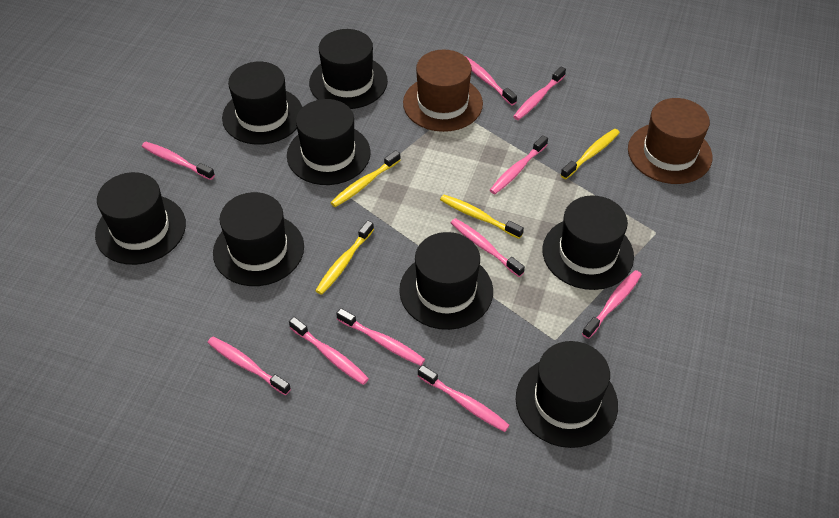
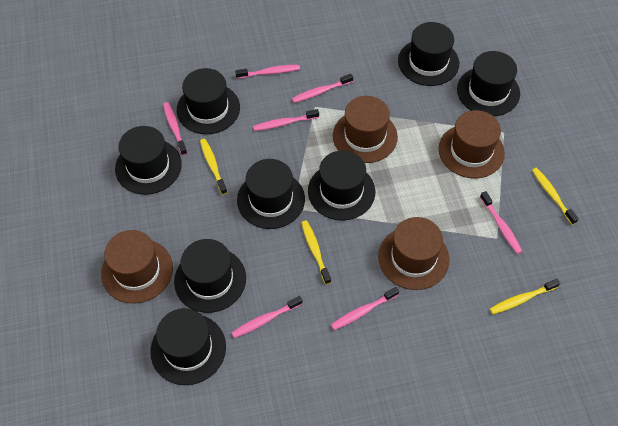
brown hat: 2 -> 4
pink toothbrush: 10 -> 7

